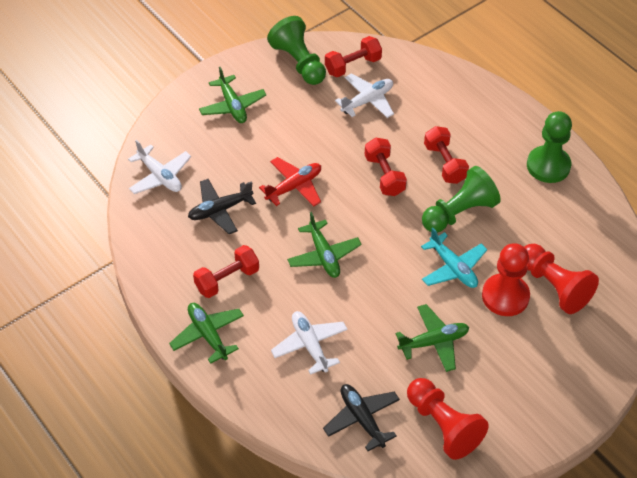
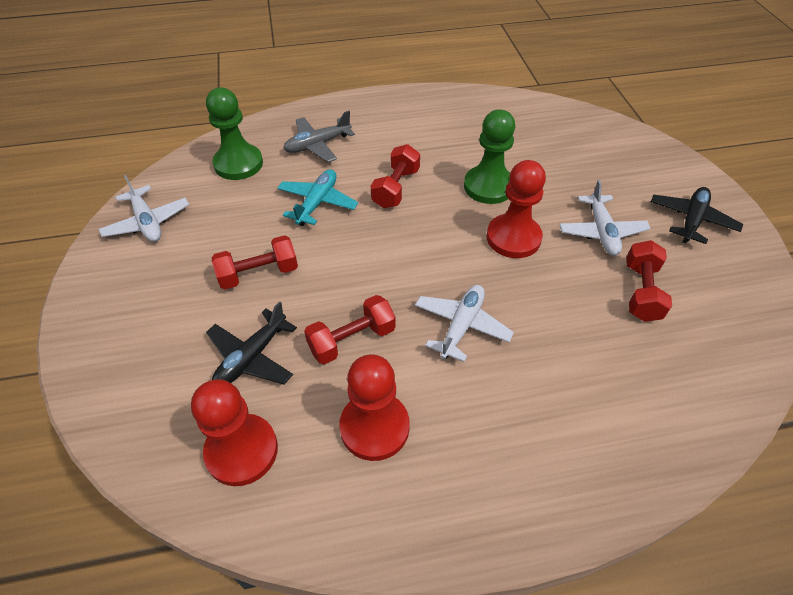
green pawn: 3 -> 2
green plane: 4 -> 0
grey plane: 0 -> 1
red plane: 1 -> 0

